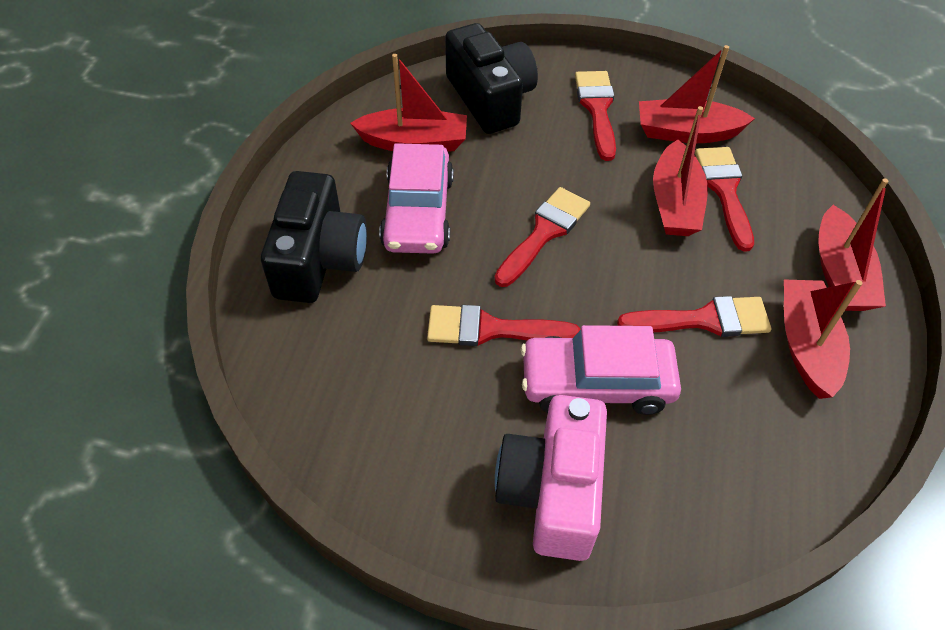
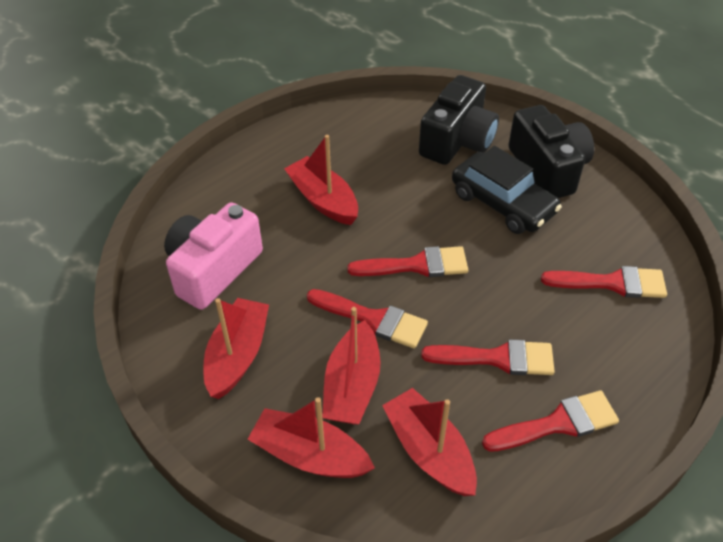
black car: 0 -> 1
pink car: 2 -> 0

